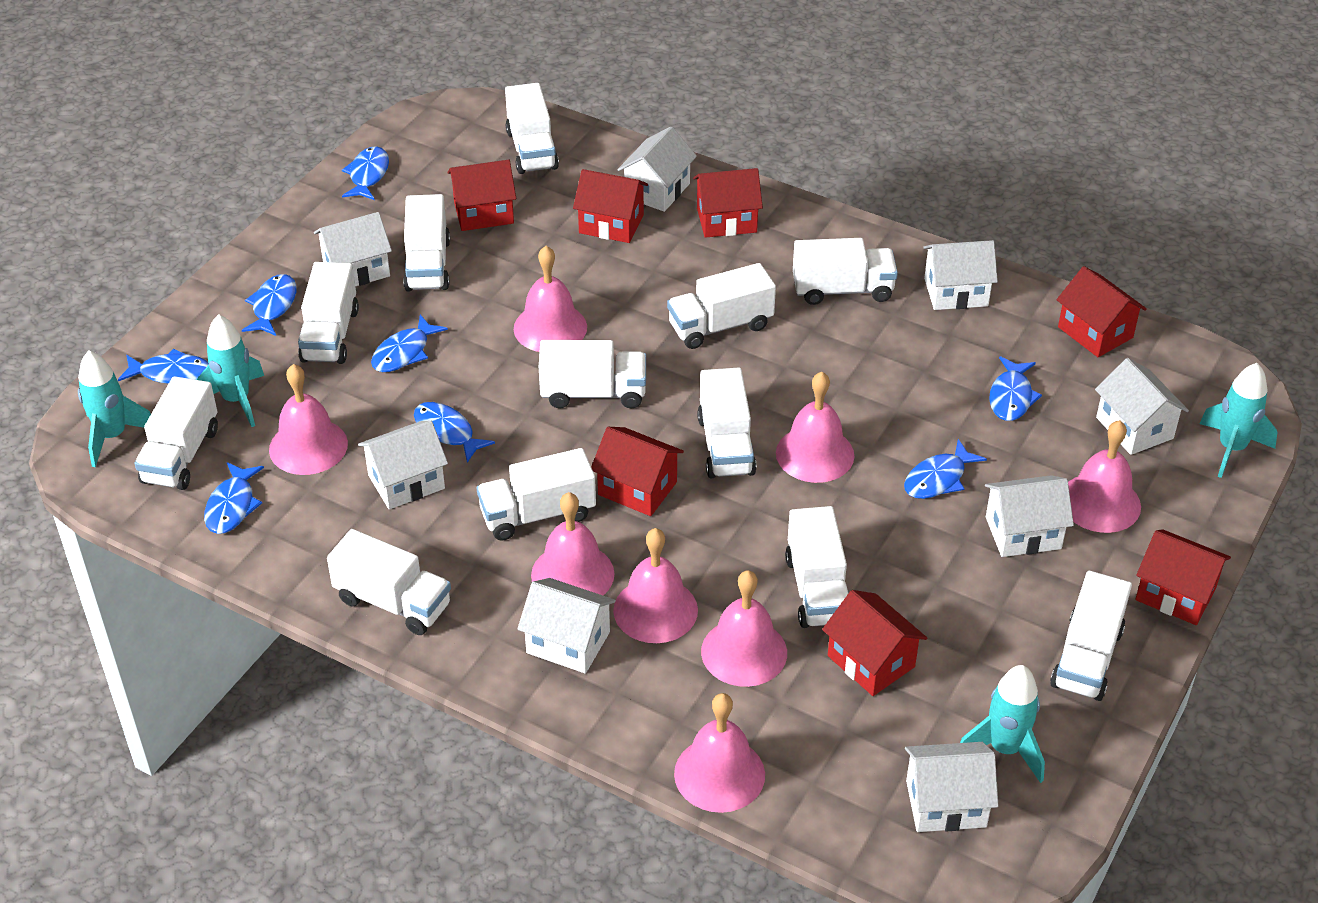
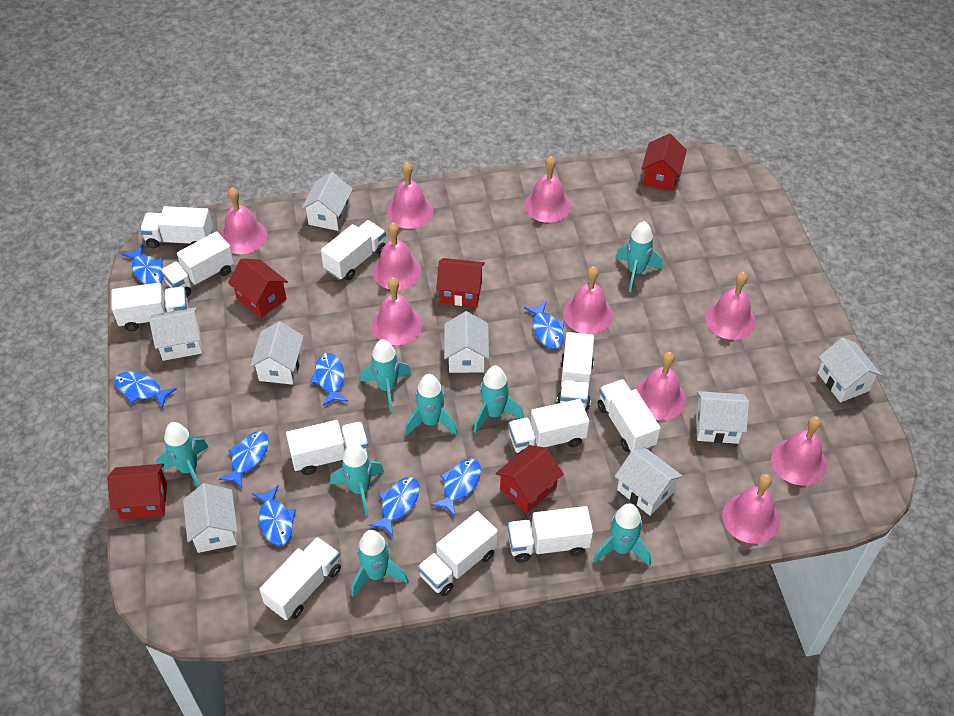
pink bell: 8 -> 10
red house: 7 -> 5
turquoise rocket: 4 -> 8
white truck: 12 -> 11

